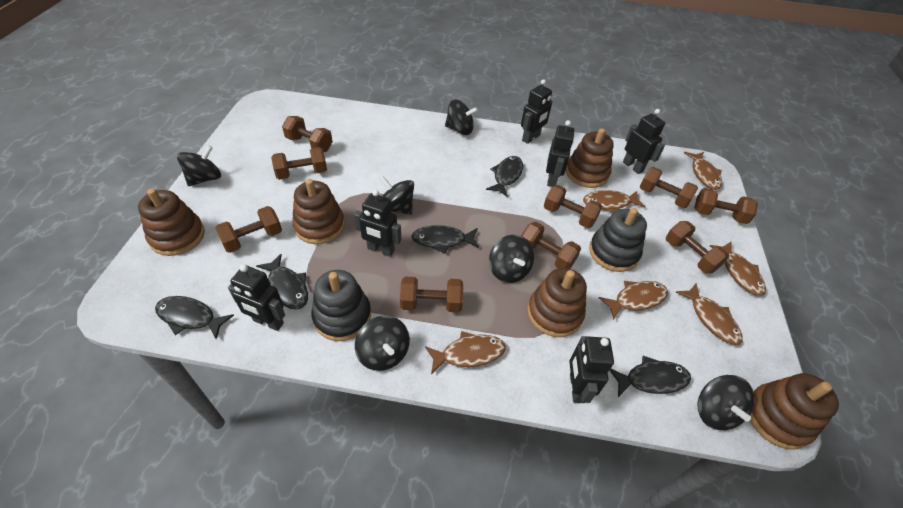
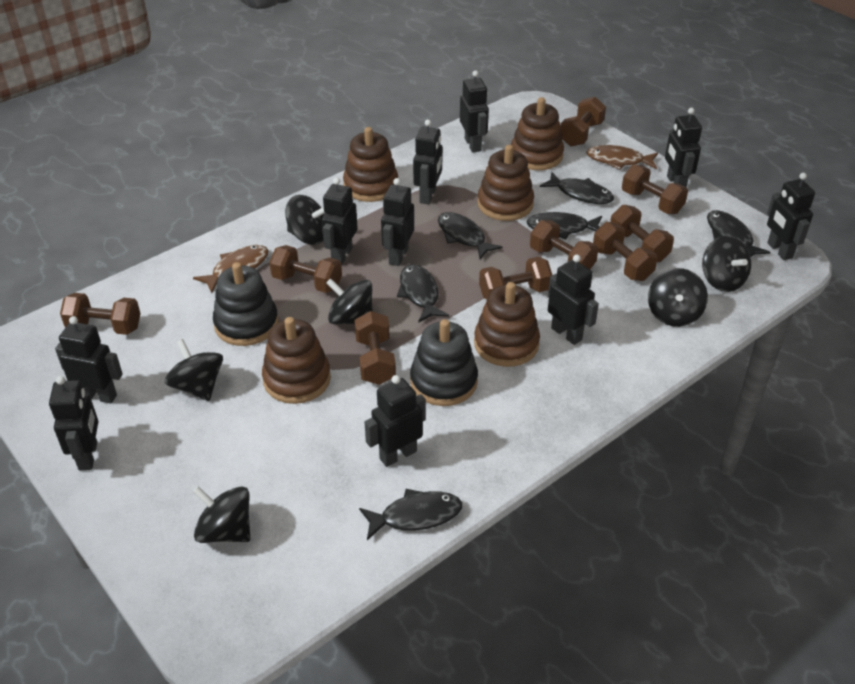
black fish: 5 -> 6
black robot: 6 -> 10
brown fish: 6 -> 2

